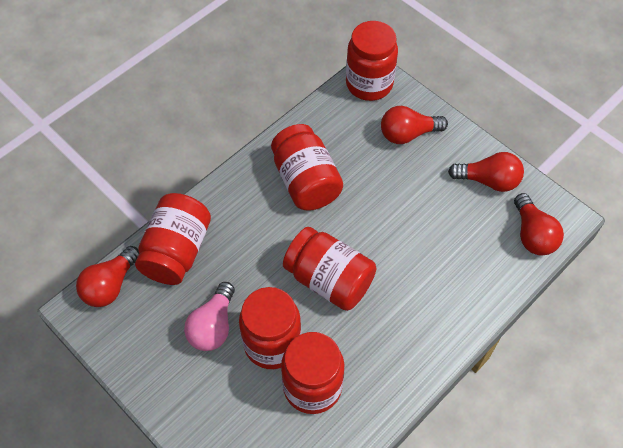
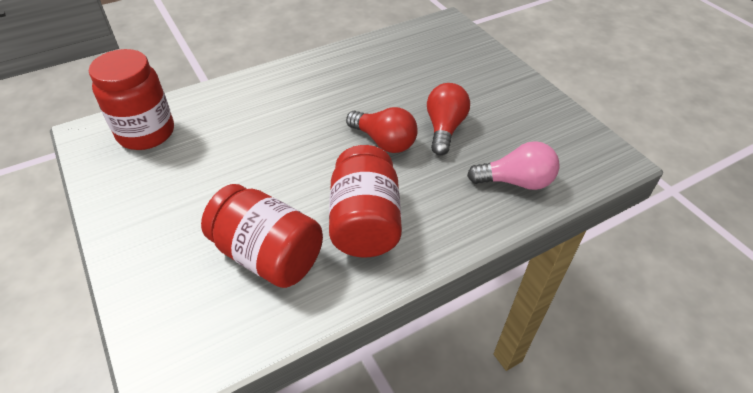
red jar: 6 -> 3
red light bulb: 4 -> 2

